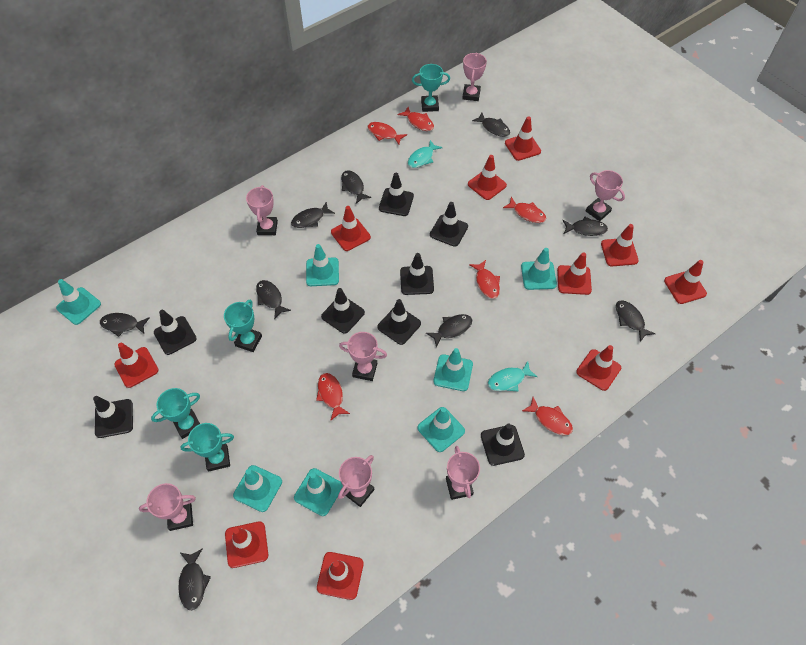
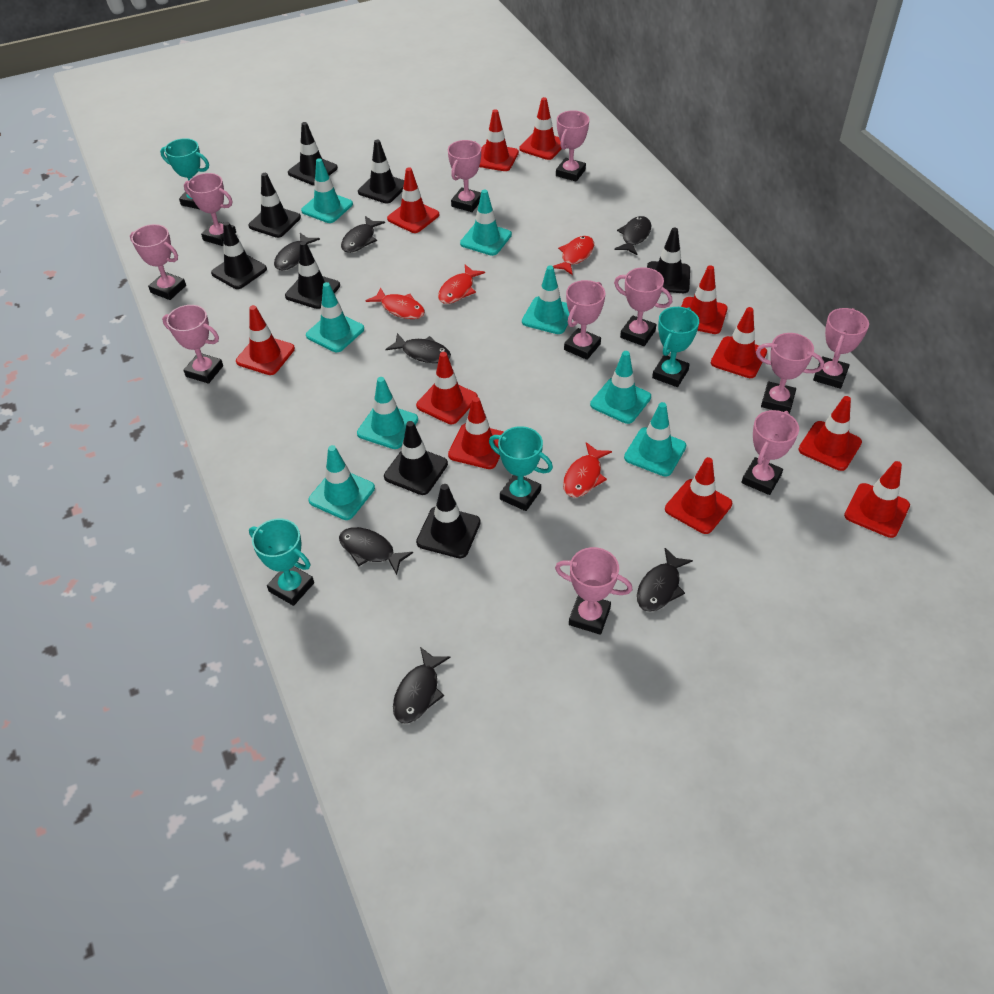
black fish: 9 -> 7
pink trophy: 7 -> 11
red fish: 6 -> 4
red traffic cone: 10 -> 11
turquoise fish: 2 -> 0
turquoise traffic cone: 7 -> 8

